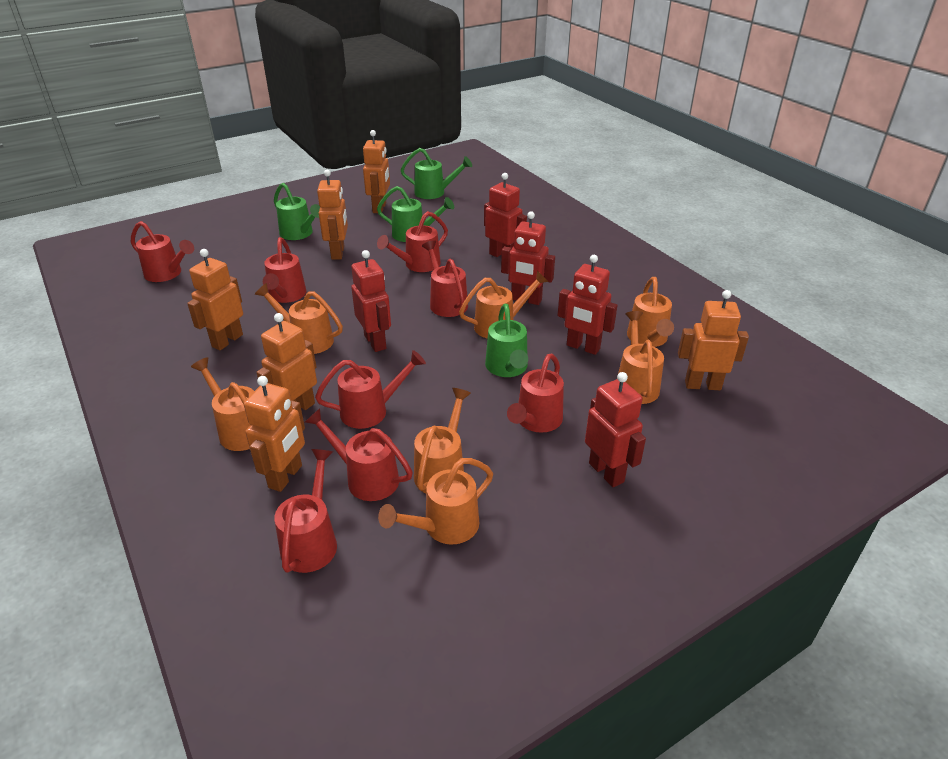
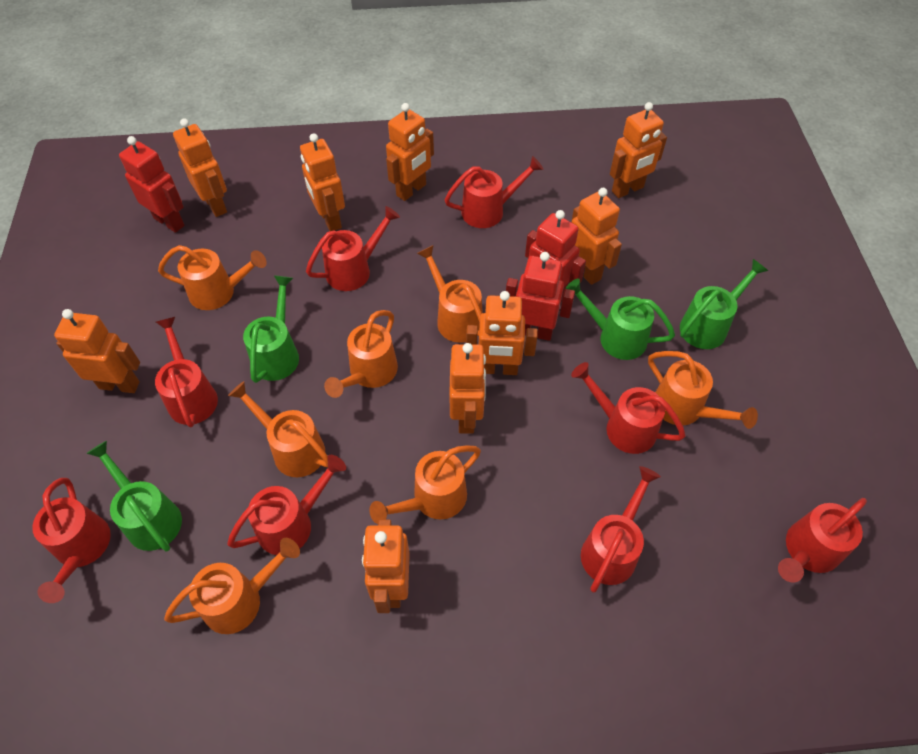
orange robot: 6 -> 9
red robot: 5 -> 3

